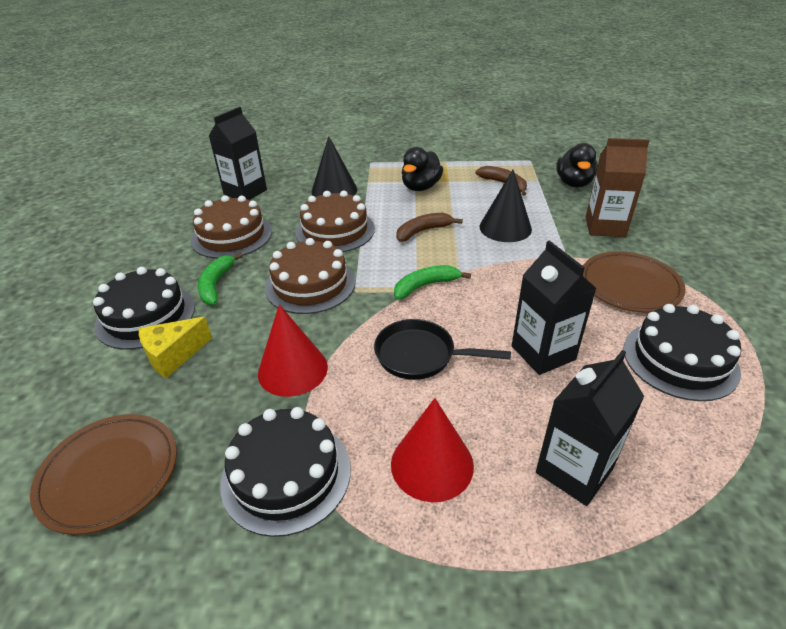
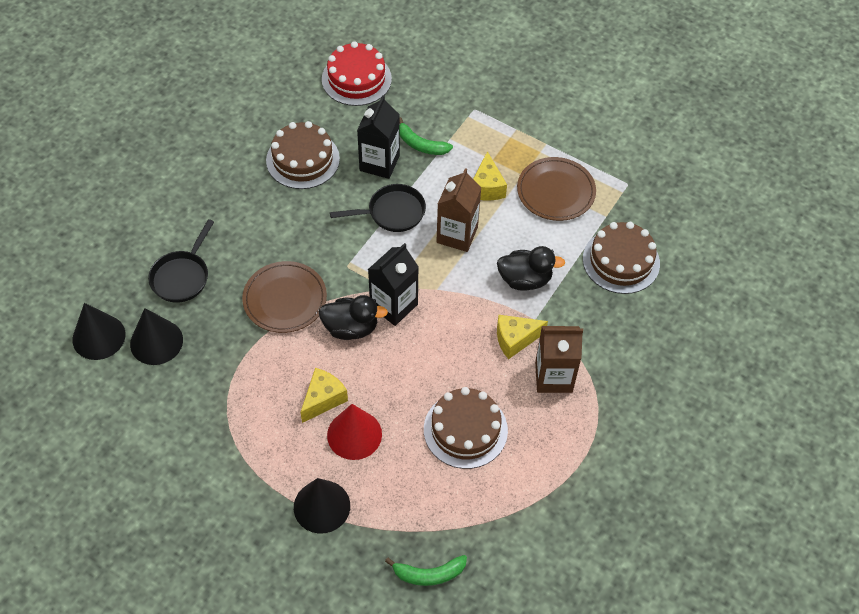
black cake: 3 -> 0
black carton: 3 -> 2
black cone: 2 -> 3
black pan: 1 -> 2
brown banana: 2 -> 0
brown carton: 1 -> 2
red cake: 0 -> 1
red cone: 2 -> 1
yellow cheese: 1 -> 3

